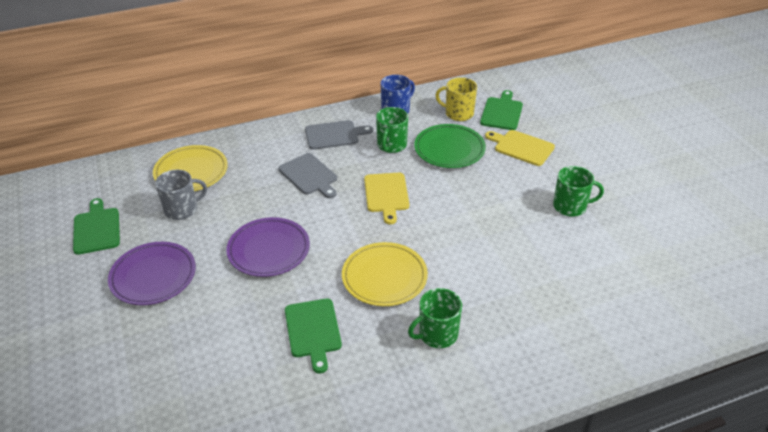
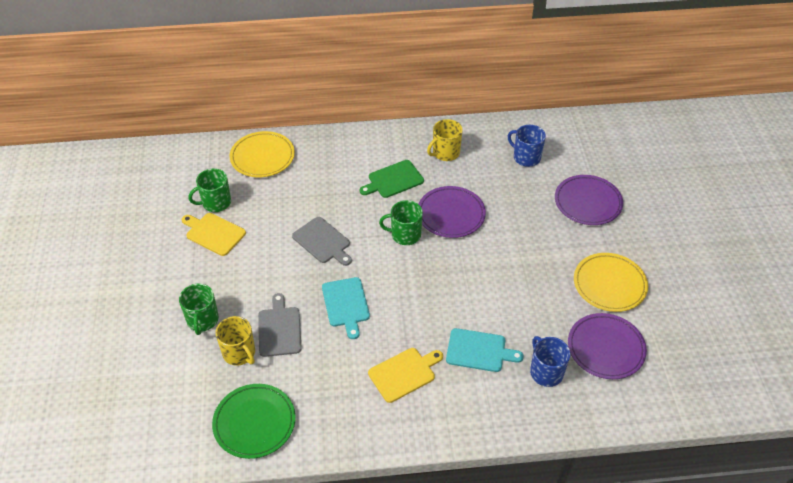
blue mug: 1 -> 2
green cutting board: 3 -> 1
grey mug: 1 -> 0
purple plate: 2 -> 3
turquoise cutting board: 0 -> 2
yellow mug: 1 -> 2

